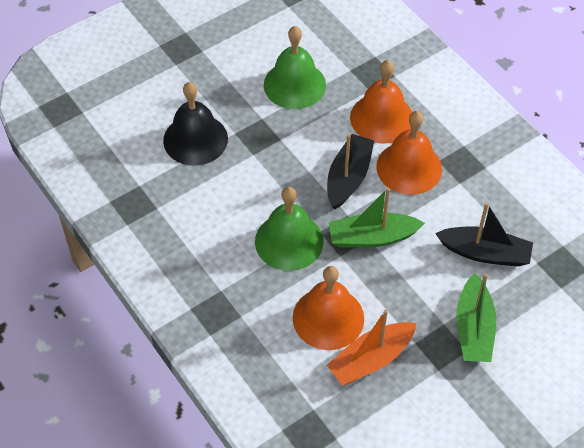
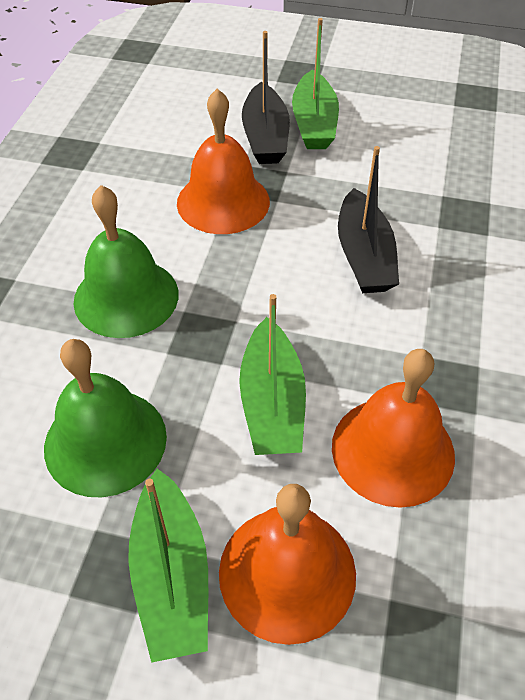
black bell: 1 -> 0
green boat: 2 -> 3
orange boat: 1 -> 0

